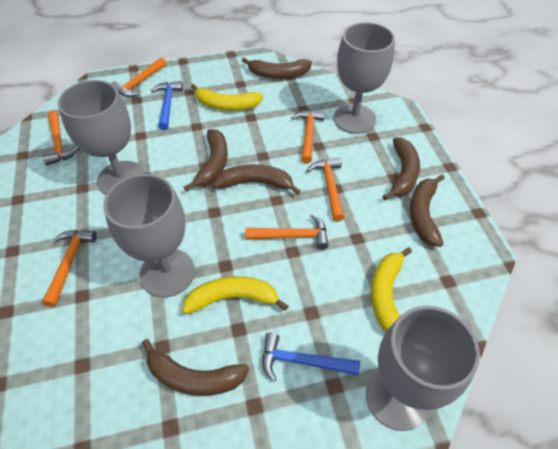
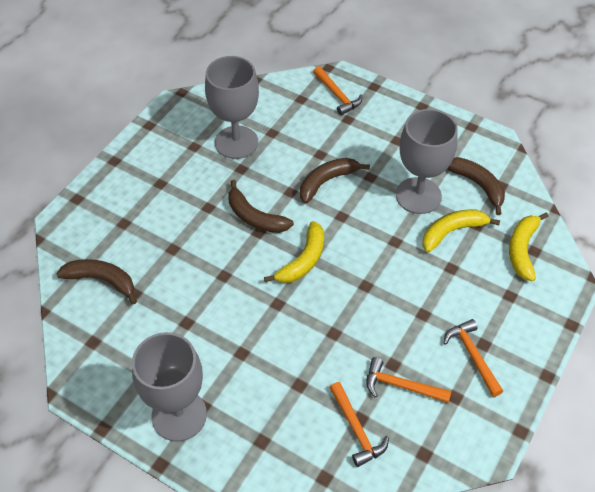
blue hammer: 2 -> 0
brown banana: 6 -> 4
grey goblet: 4 -> 3
orange hammer: 6 -> 4

